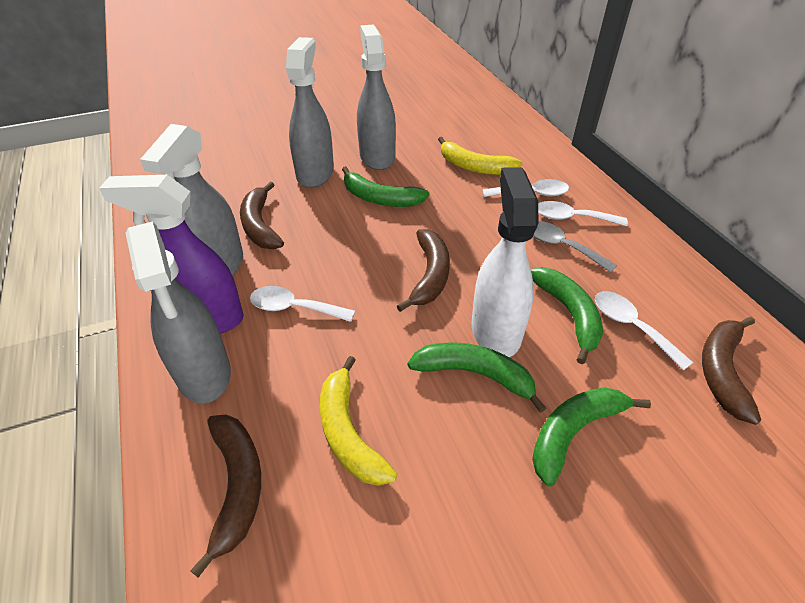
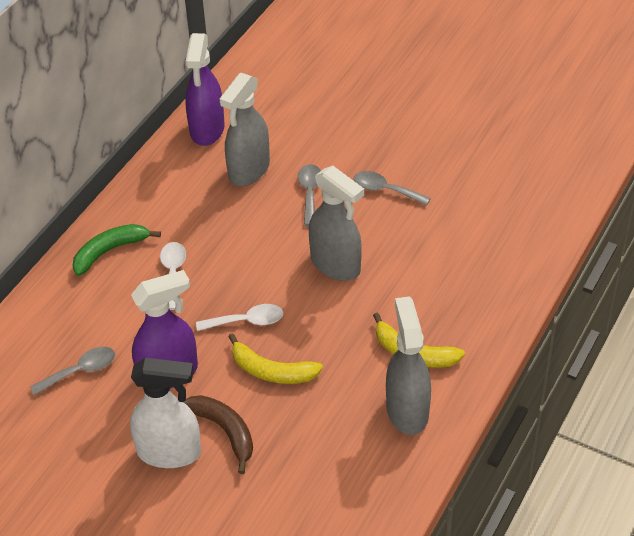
brown banana: 4 -> 1
green banana: 4 -> 1
grey spoon: 1 -> 3
grey spray bottle: 4 -> 3
purple spray bottle: 1 -> 2
white spoon: 4 -> 2

